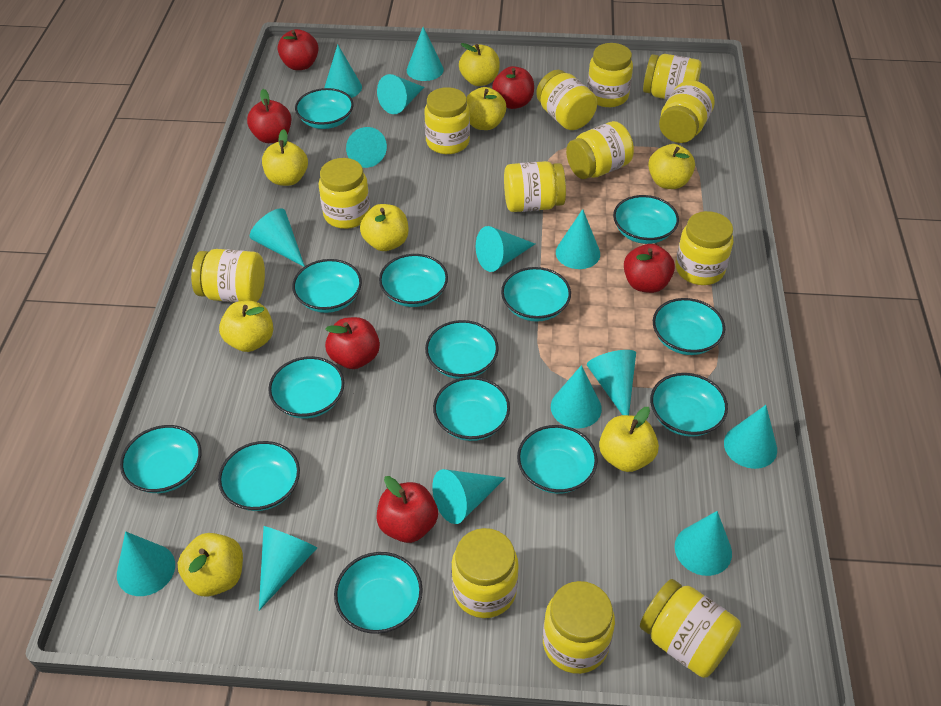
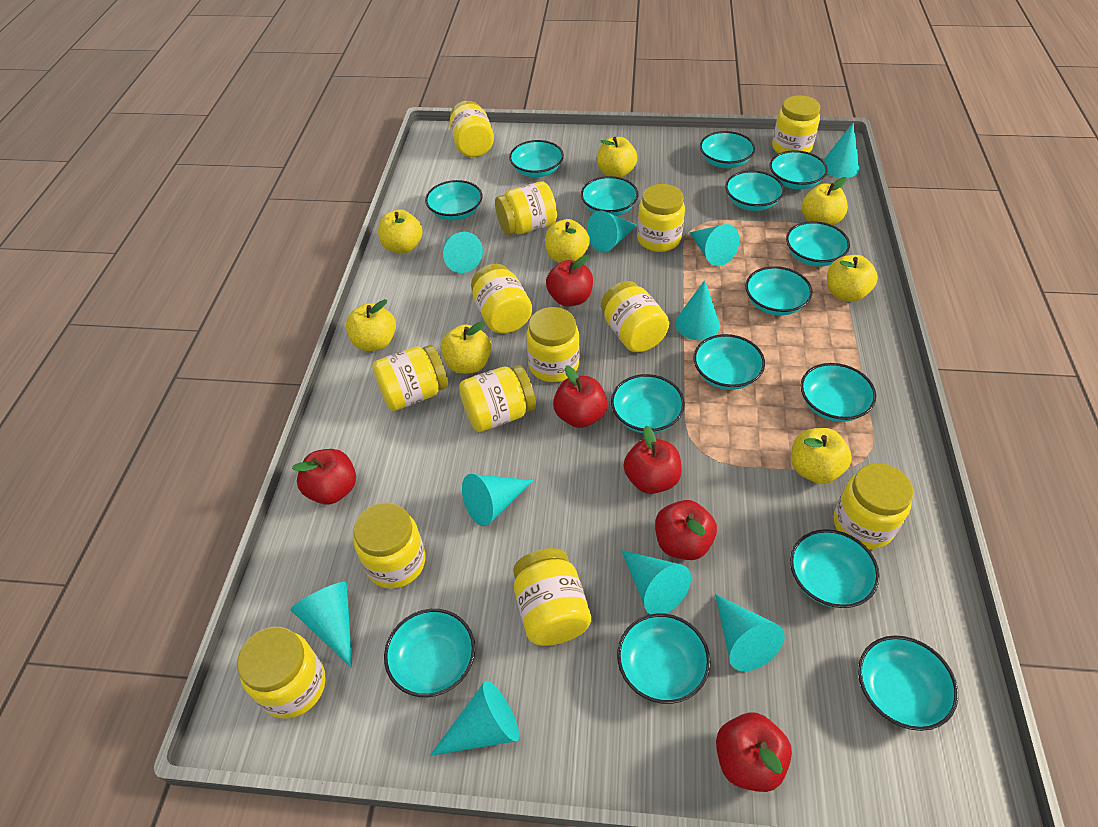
turquoise bowl: 14 -> 15
turquoise cone: 14 -> 10

